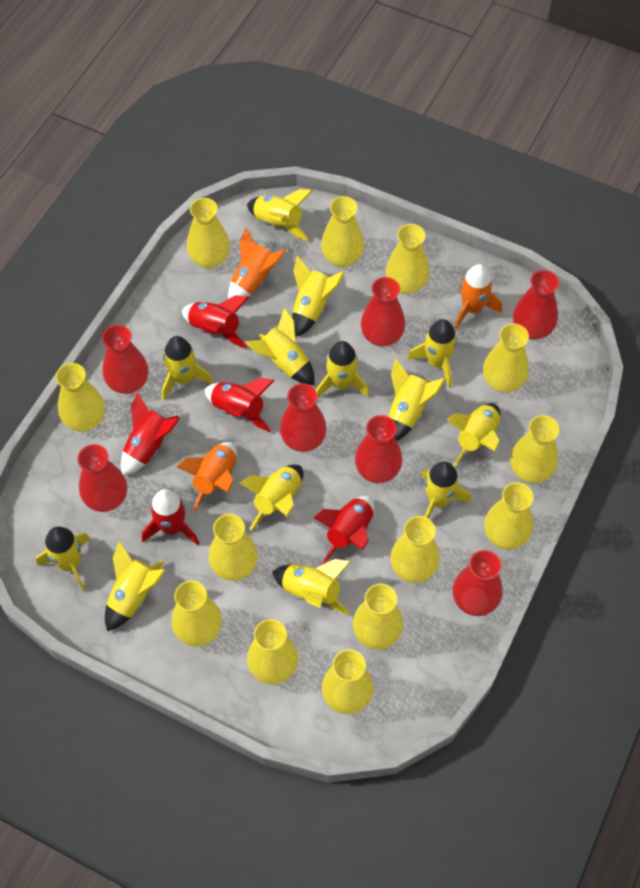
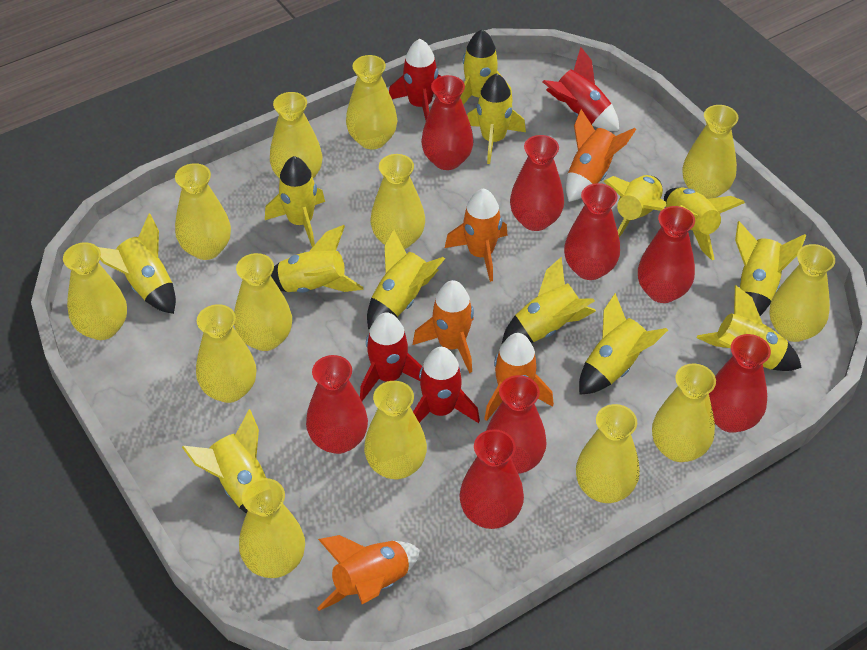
orange rocket: 3 -> 5
red rocket: 5 -> 4
red vase: 7 -> 8

